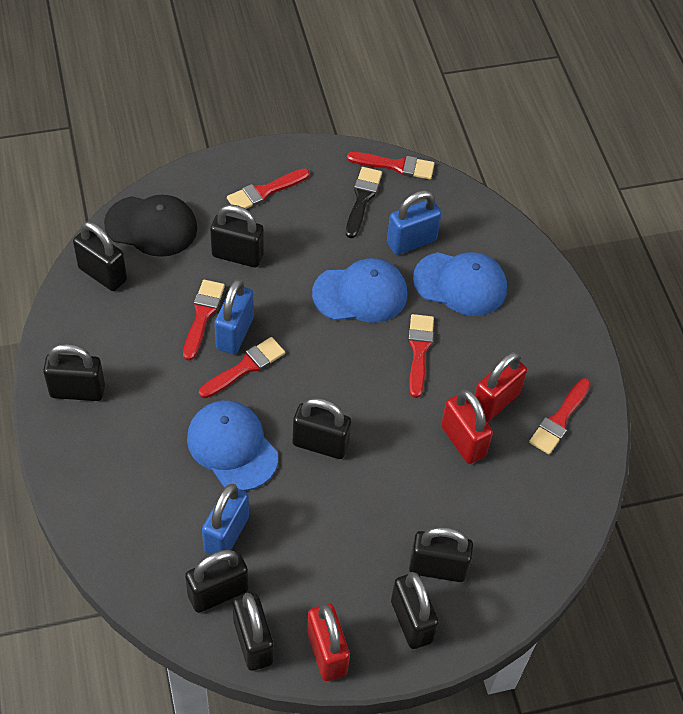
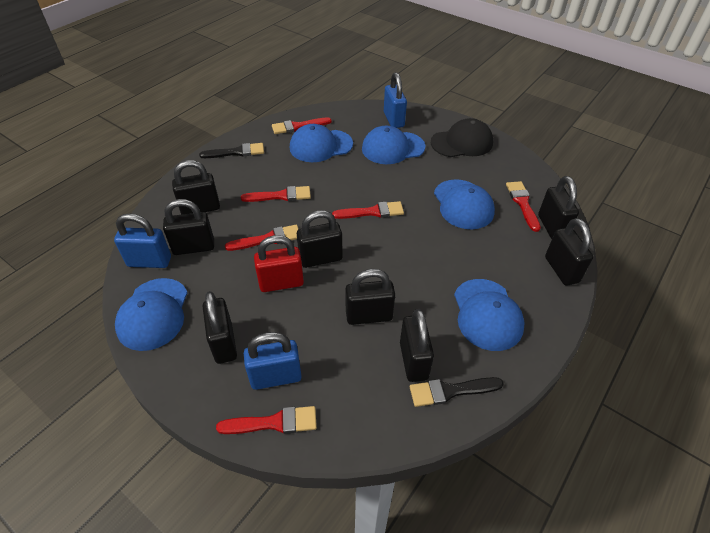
black brush: 1 -> 2
blue cap: 3 -> 5
red padlock: 3 -> 1

